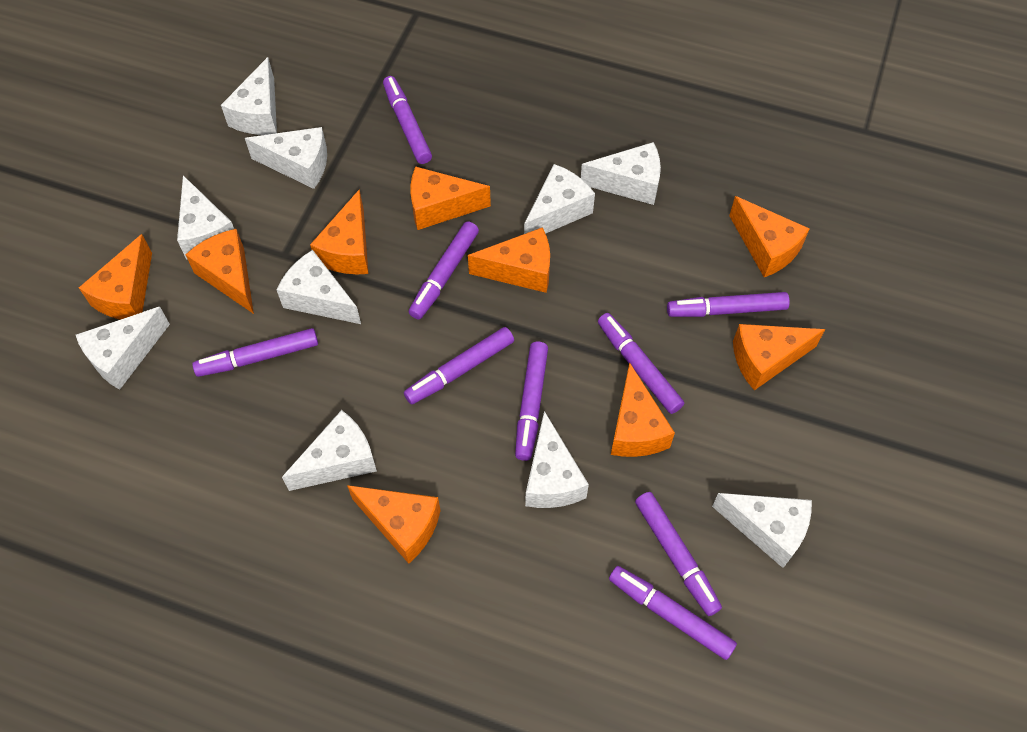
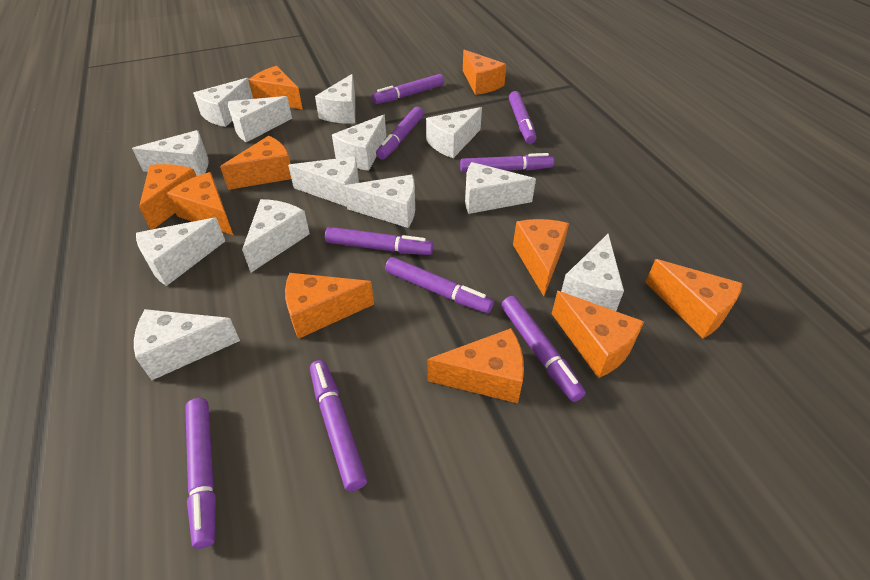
orange cheese: 9 -> 10
white cheese: 10 -> 13

